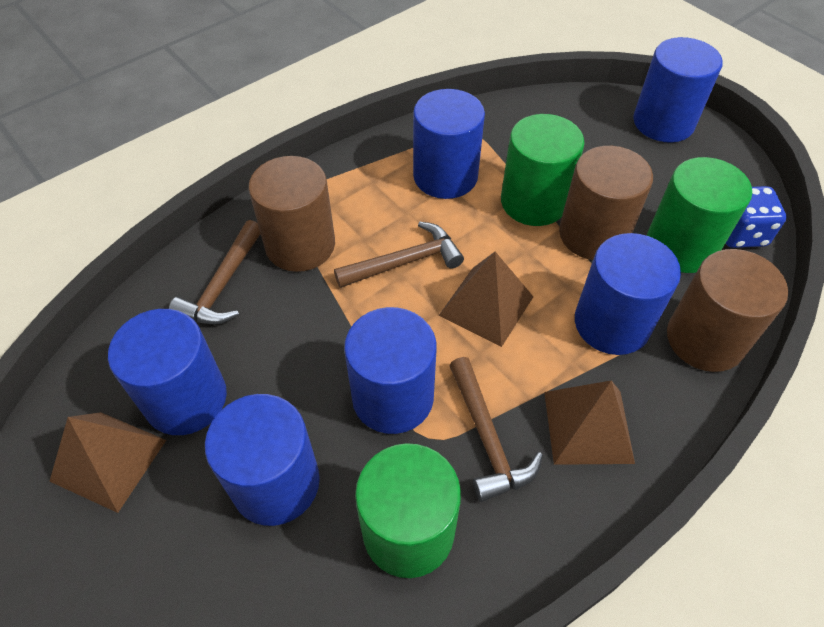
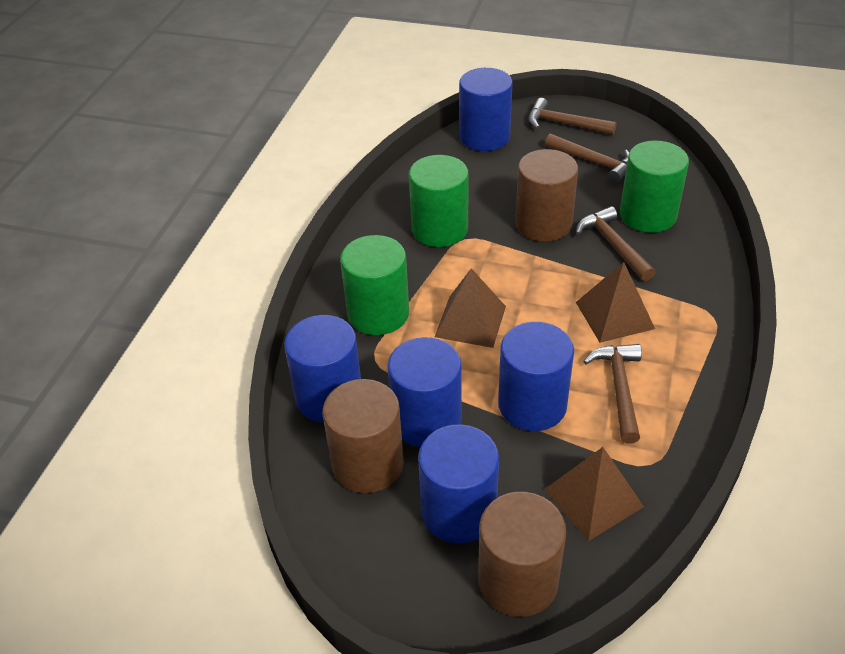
blue cylinder: 6 -> 5
blue dice: 1 -> 0
brown hammer: 3 -> 4

